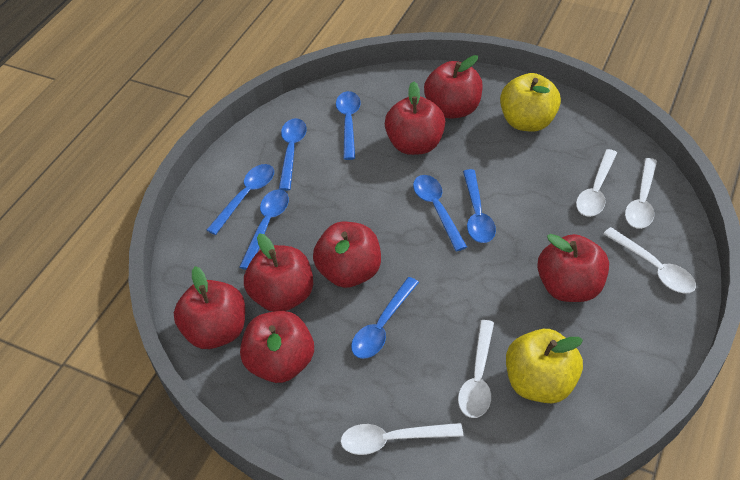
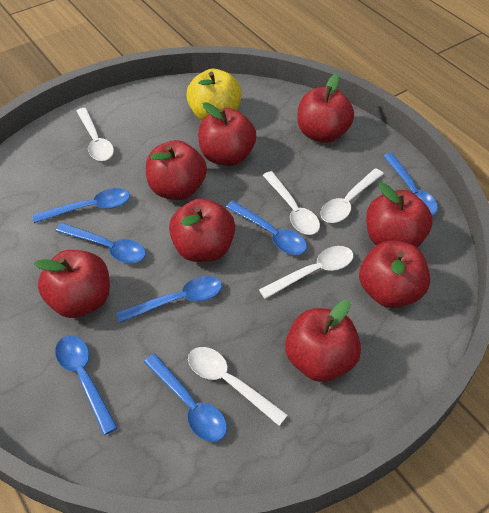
red apple: 7 -> 8
yellow apple: 2 -> 1

